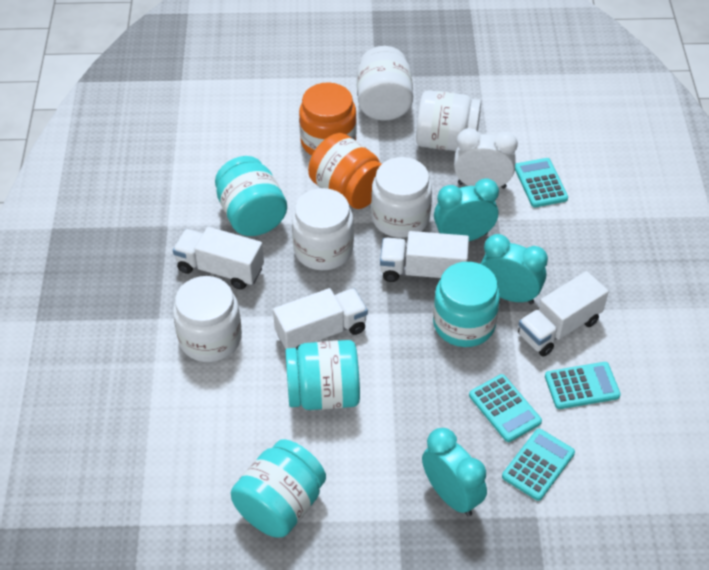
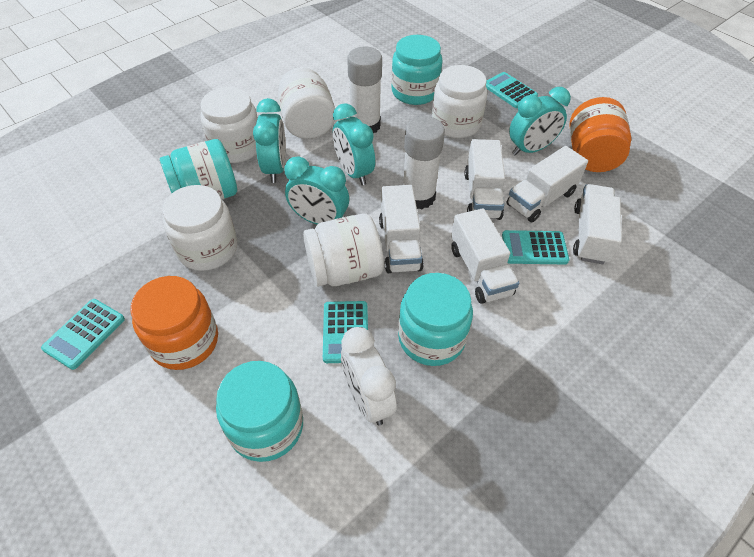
turquoise clock: 3 -> 4
white glue stick: 0 -> 2
white truck: 4 -> 5

